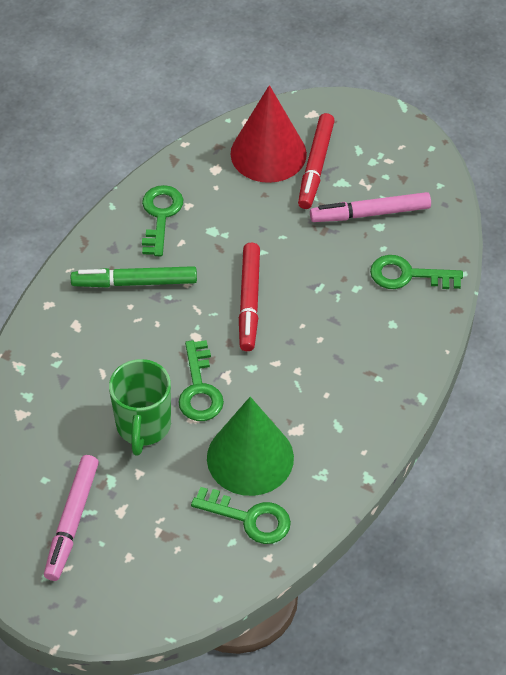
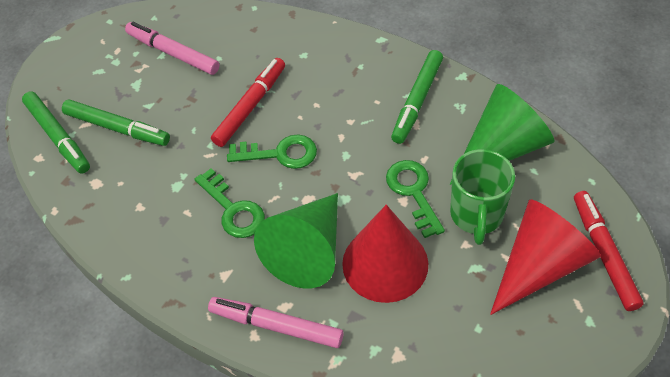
green cone: 1 -> 2
green key: 4 -> 3
green marker: 1 -> 3
red cone: 1 -> 2

